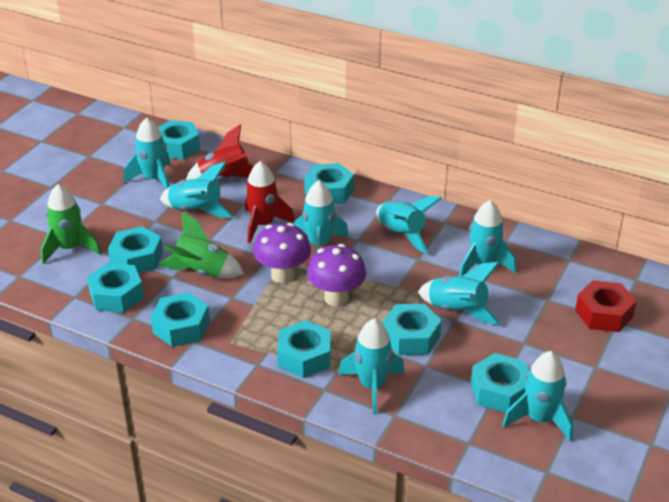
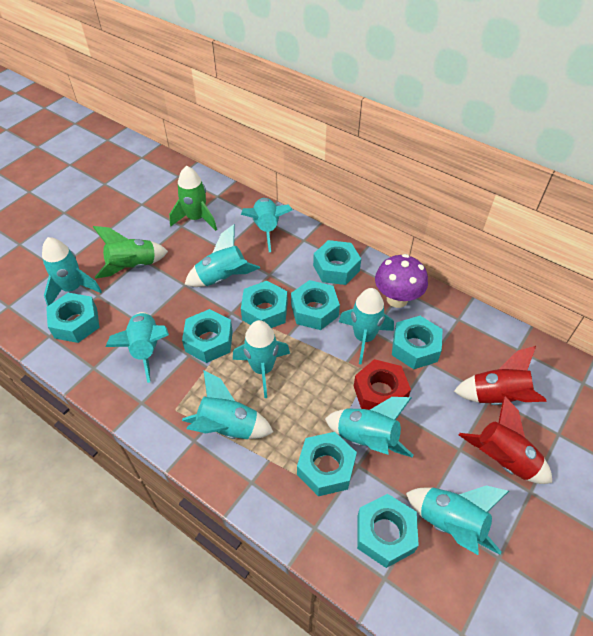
purple mushroom: 2 -> 1
turquoise rocket: 8 -> 9

